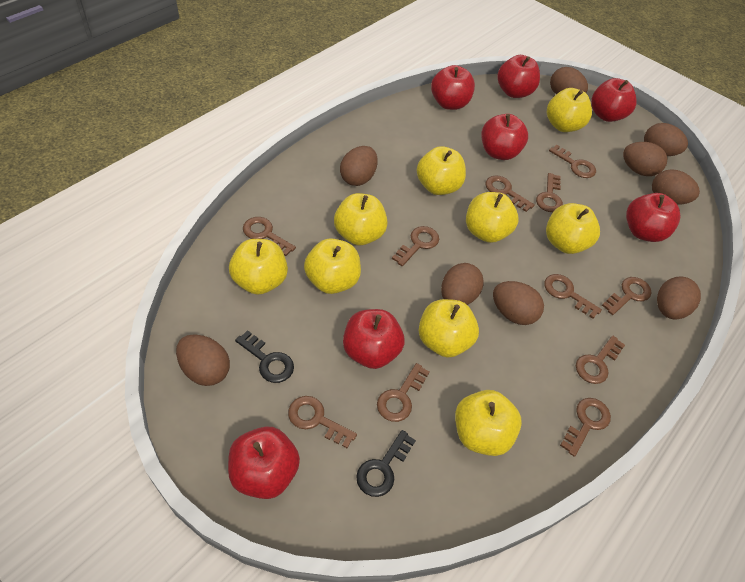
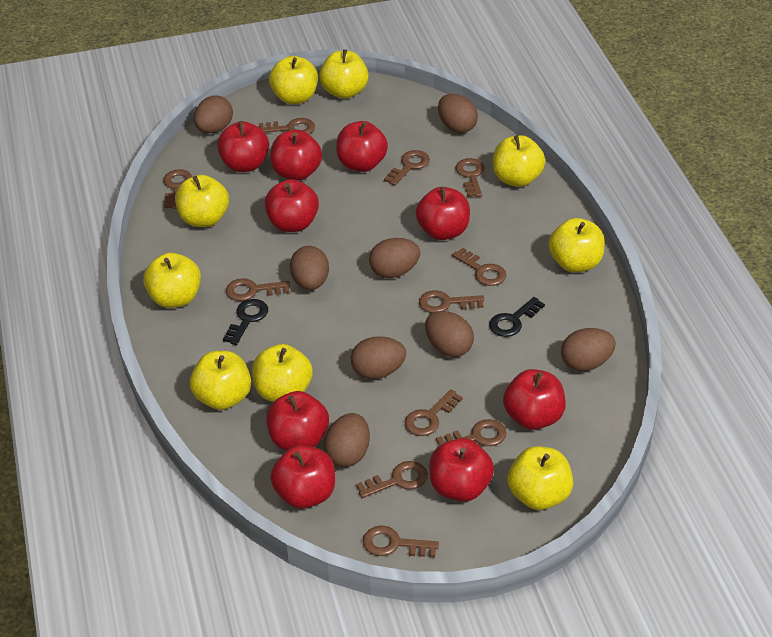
brown egg: 9 -> 8
red apple: 7 -> 9

